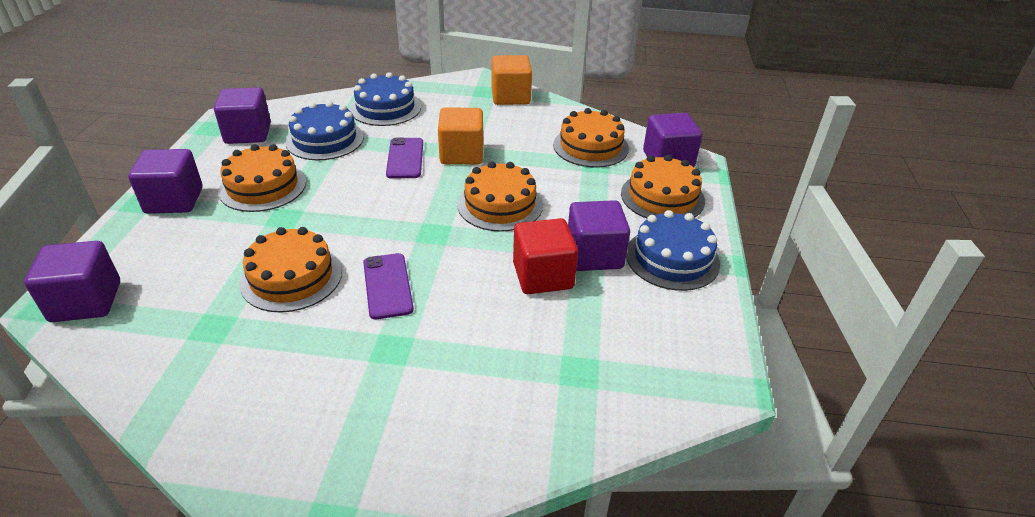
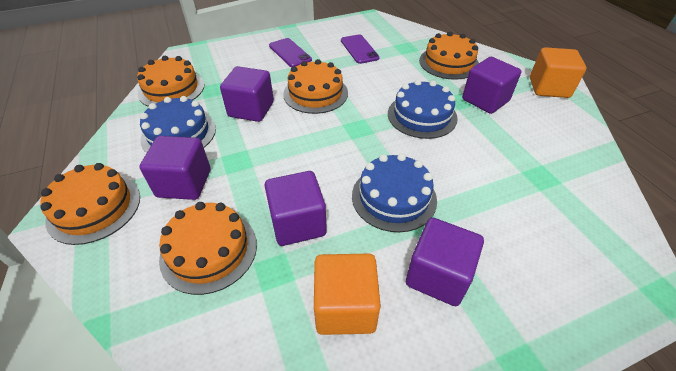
red cube: 1 -> 0

